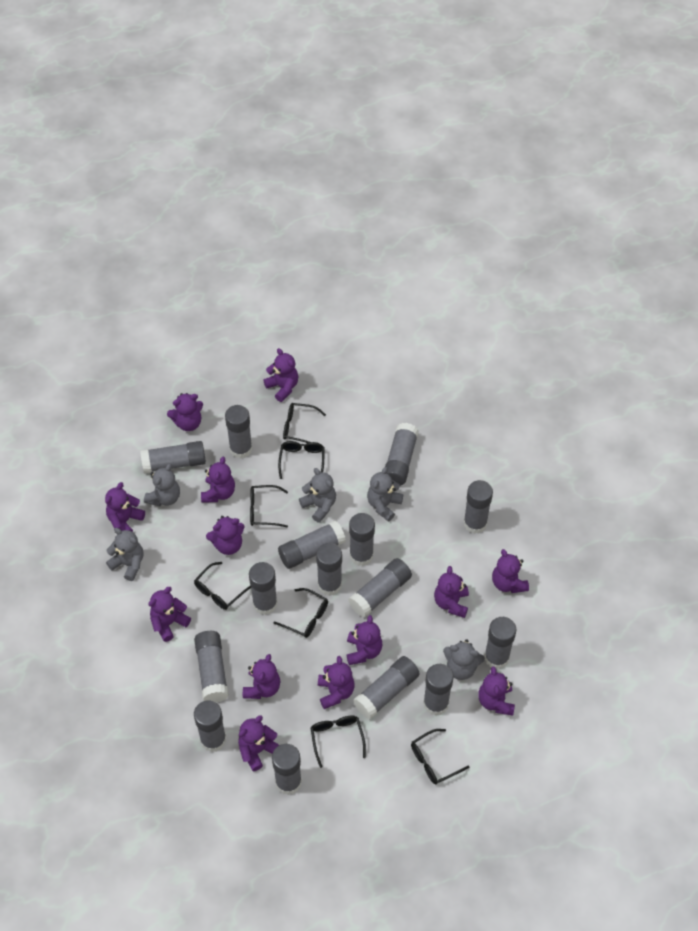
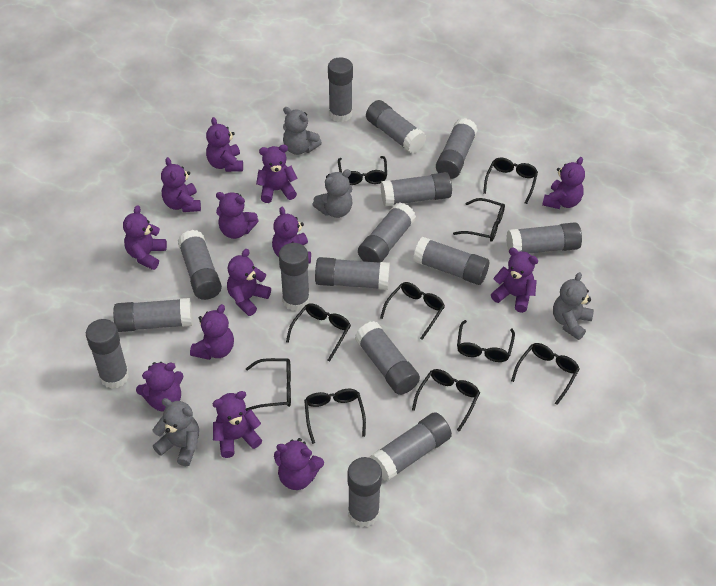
black glasses: 7 -> 10
grey teddy bear: 5 -> 4

